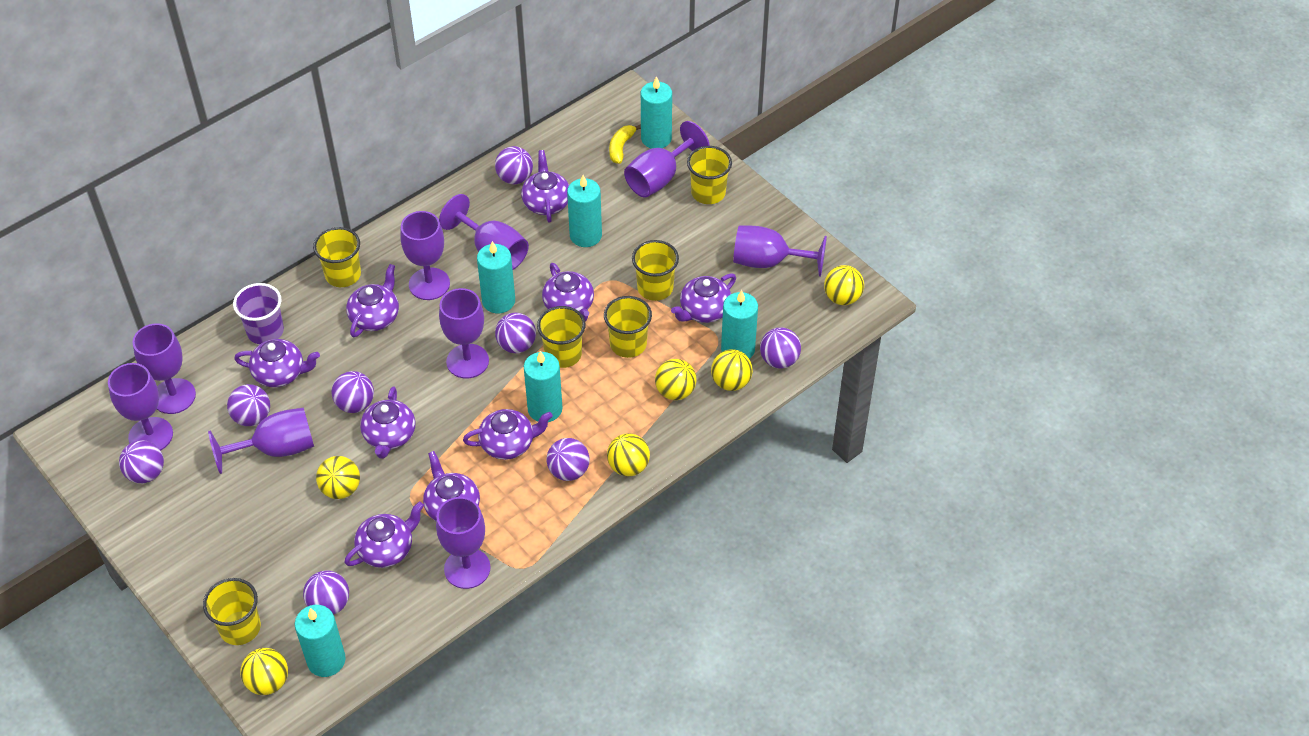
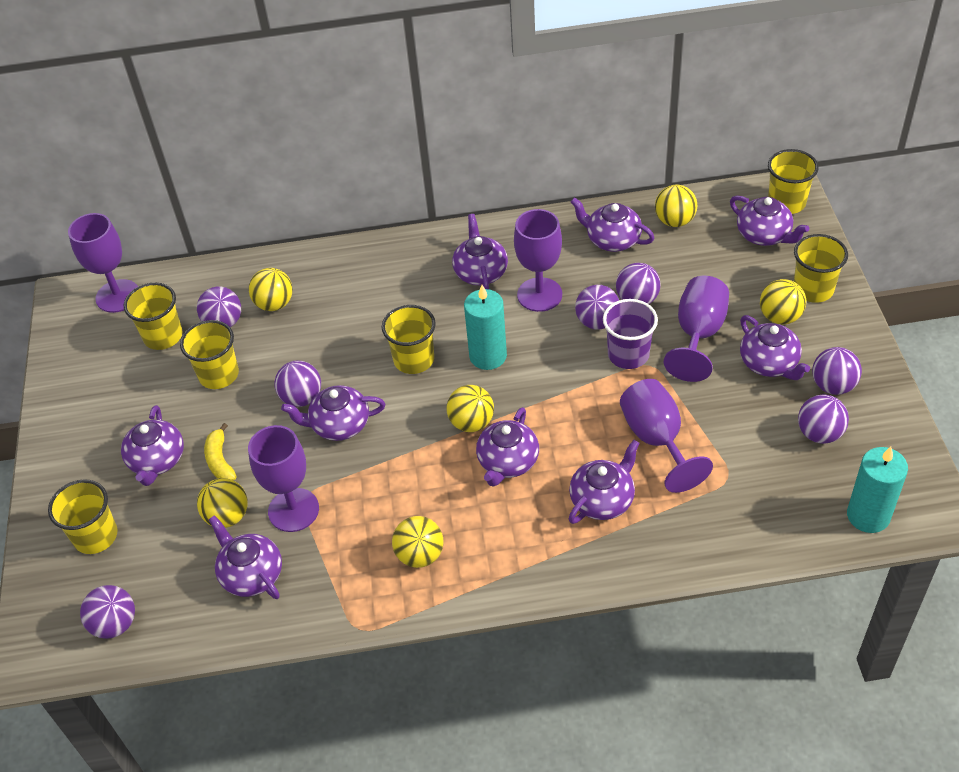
purple ball: 8 -> 7
purple goblet: 9 -> 5
turquoise candle: 6 -> 2

